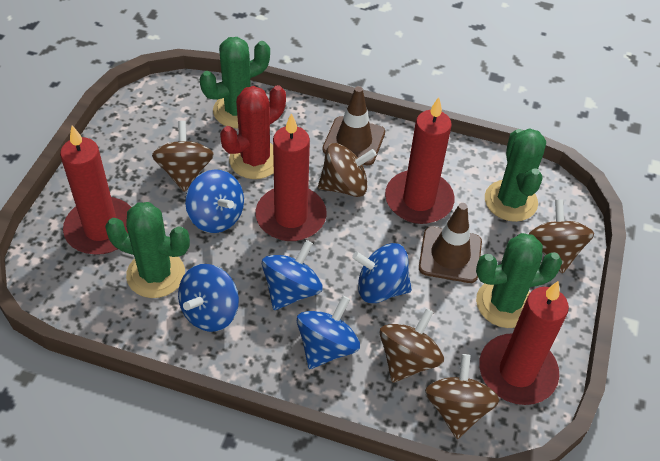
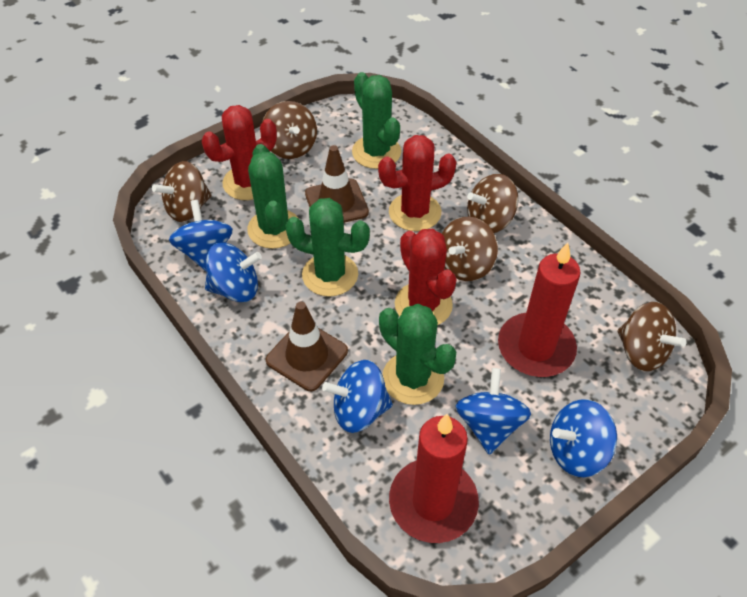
red cactus: 1 -> 3
red candle: 4 -> 2

